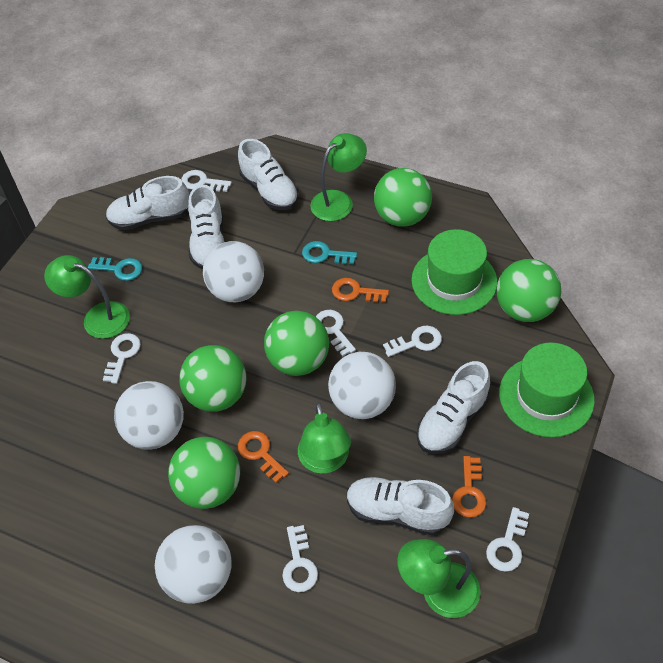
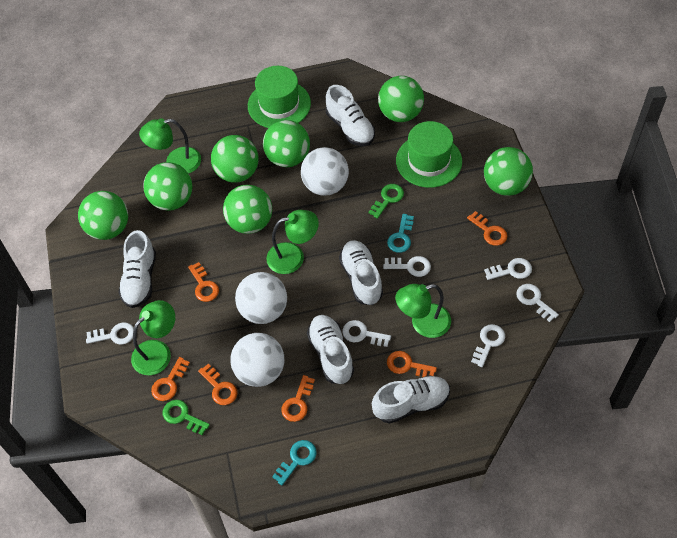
green ball: 5 -> 7
green key: 0 -> 2
orange key: 3 -> 6
white ball: 4 -> 3

